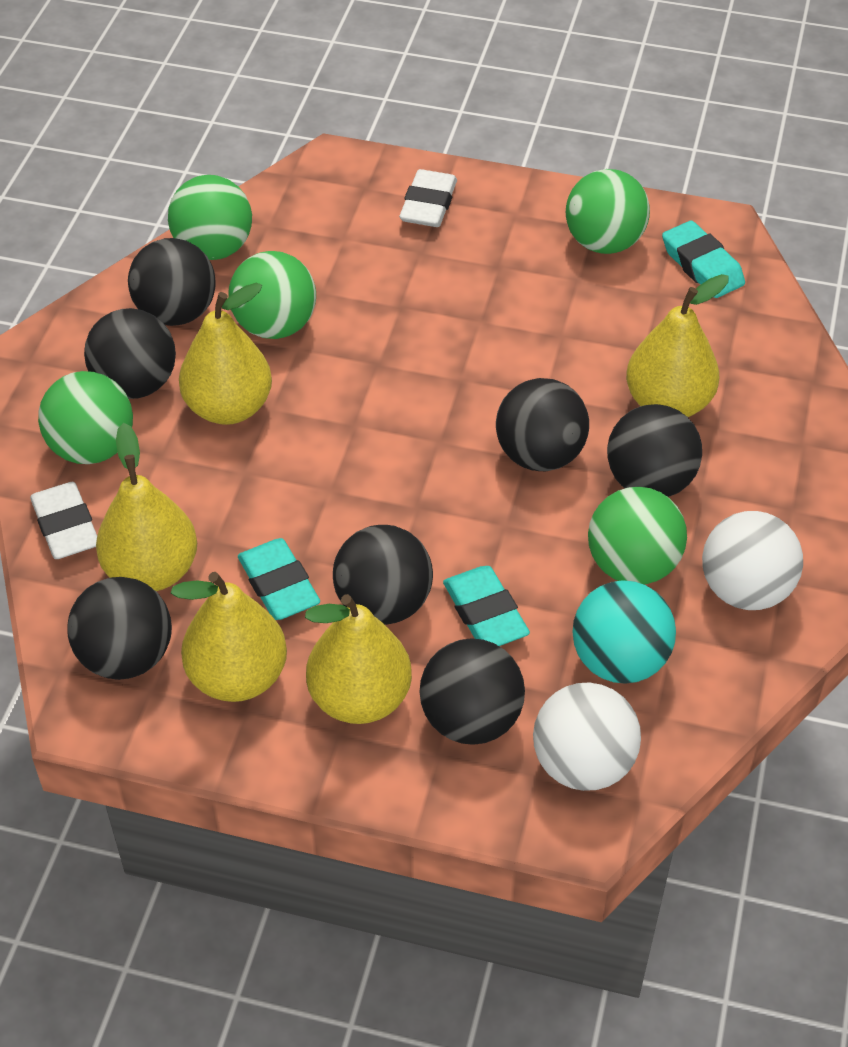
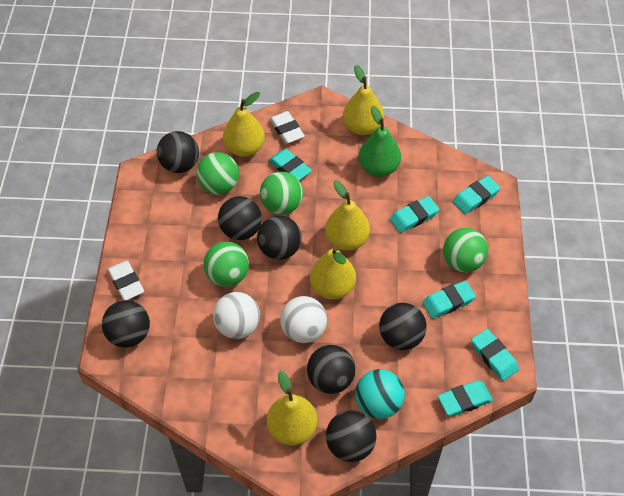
green ball: 5 -> 4
green pear: 0 -> 1
turquoise eraser: 3 -> 6

